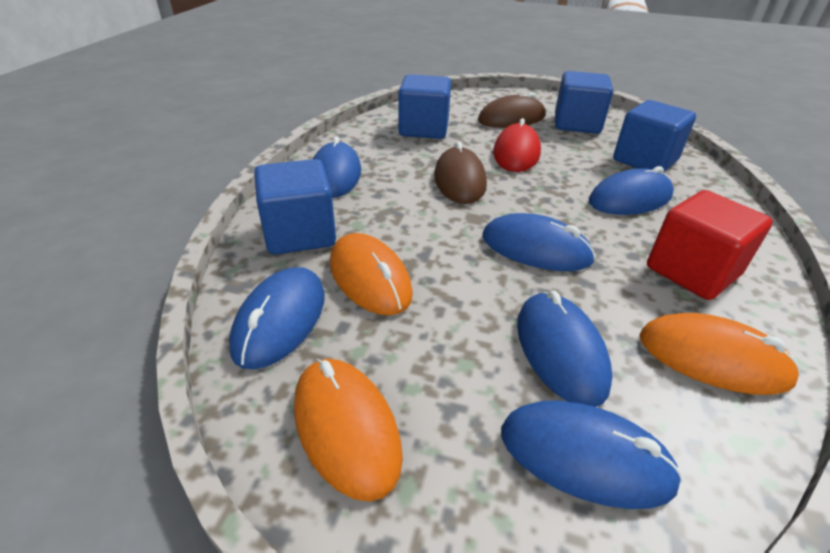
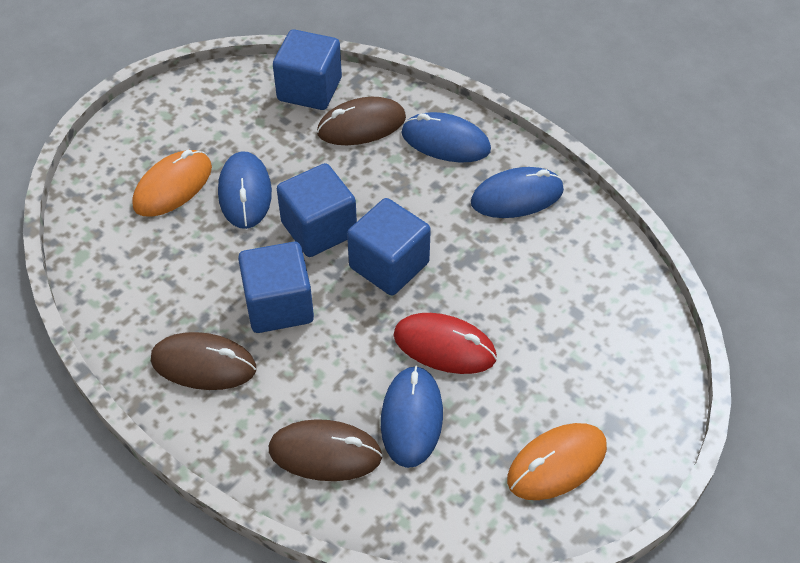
blue mouse: 6 -> 4
brown mouse: 2 -> 3
orange mouse: 3 -> 2
red cube: 1 -> 0

